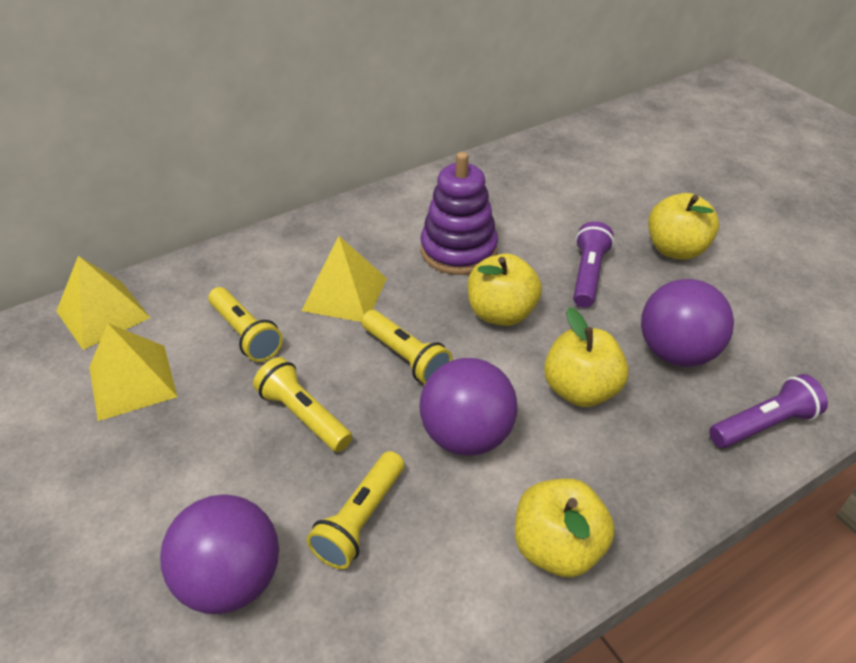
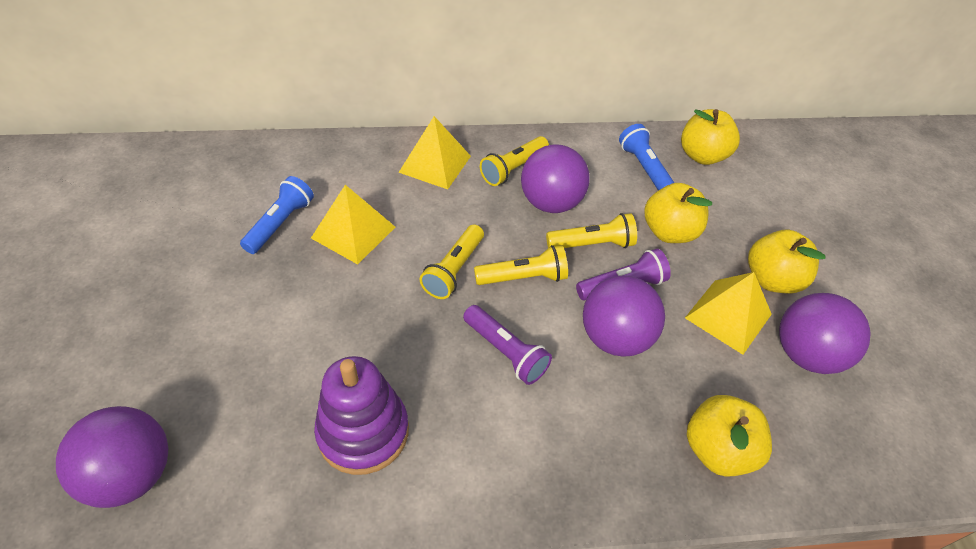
blue flashlight: 0 -> 2
purple ball: 3 -> 4

